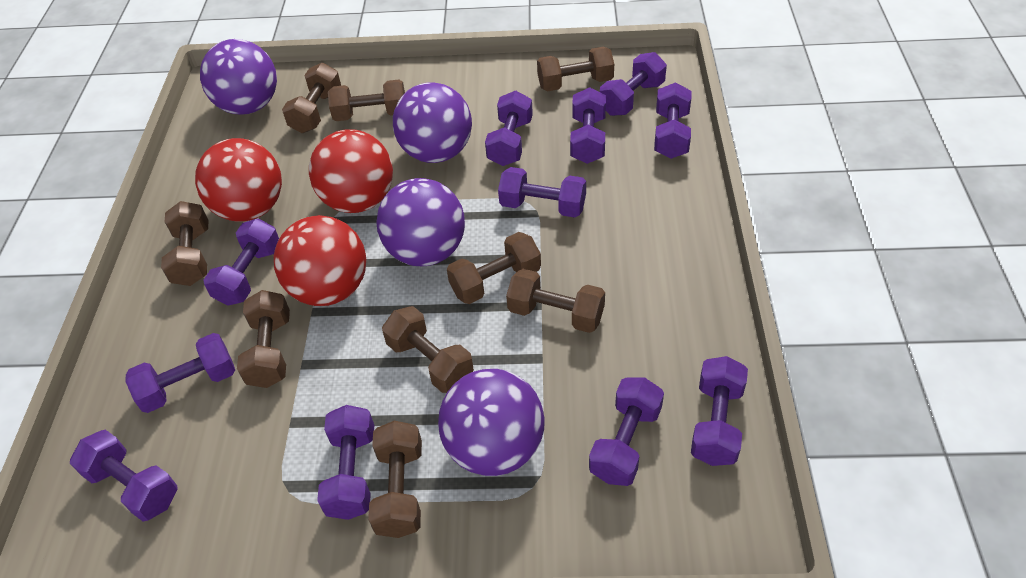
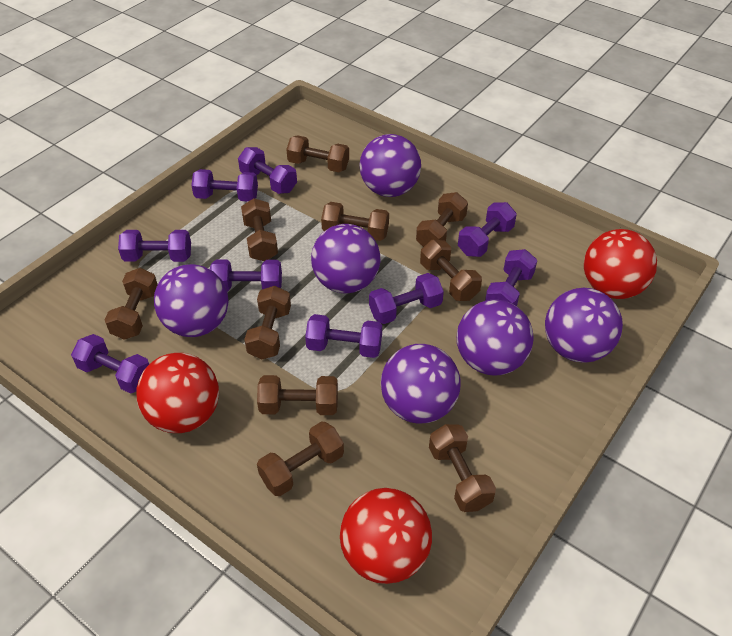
brown dumbbell: 9 -> 10
purple ball: 4 -> 6
purple dumbbell: 11 -> 9

